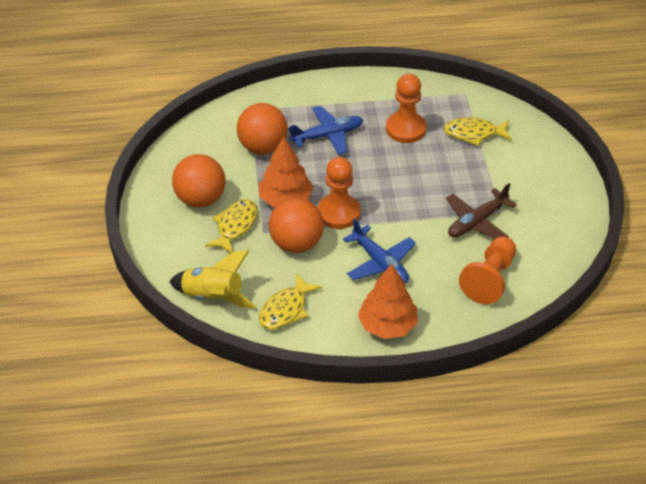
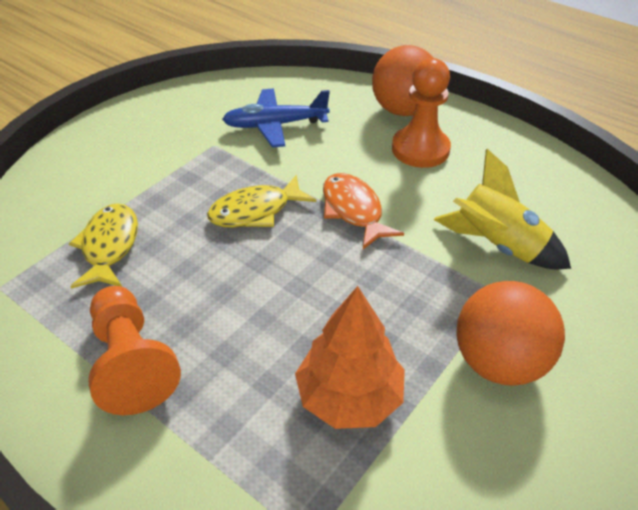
blue plane: 2 -> 1
brown plane: 1 -> 0
orange ball: 3 -> 2
orange fish: 0 -> 1
orange pawn: 3 -> 2
orange tree: 2 -> 1
yellow fish: 3 -> 2

